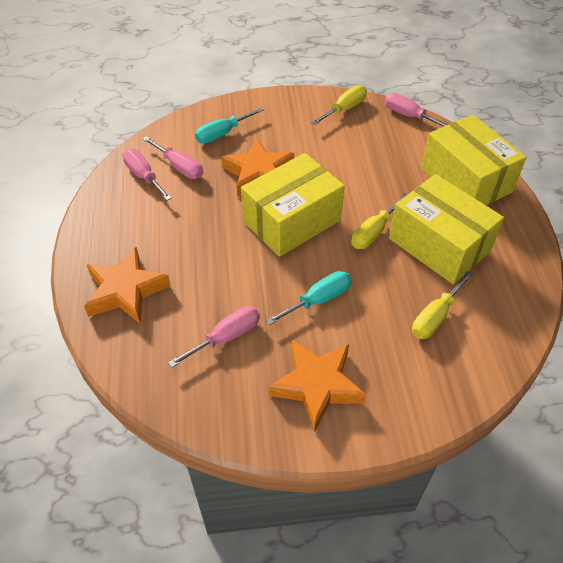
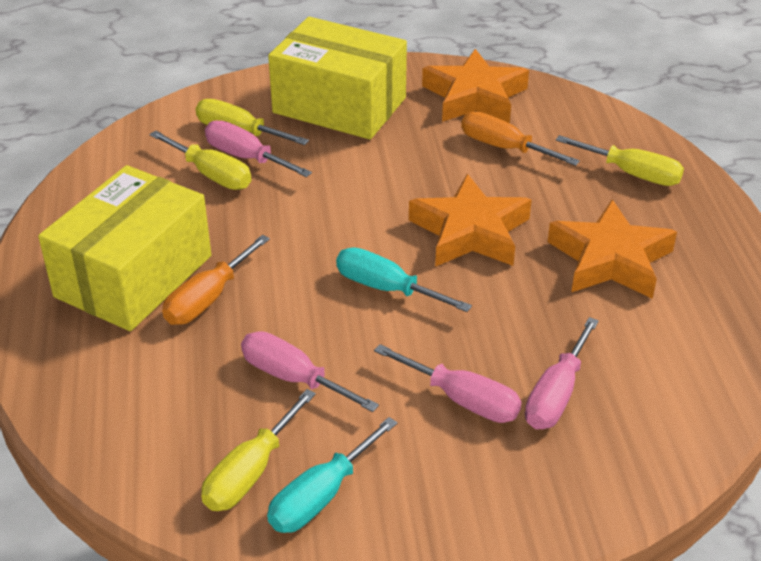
orange screwdriver: 0 -> 2
yellow box: 3 -> 2
yellow screwdriver: 3 -> 4

